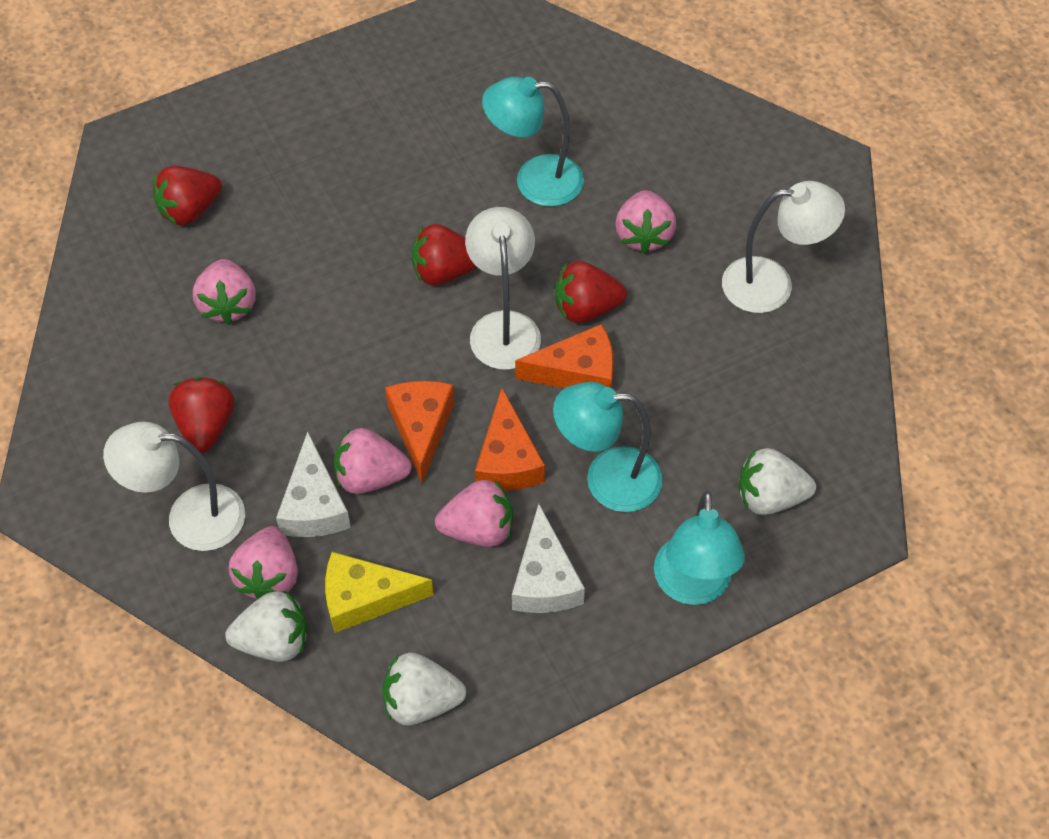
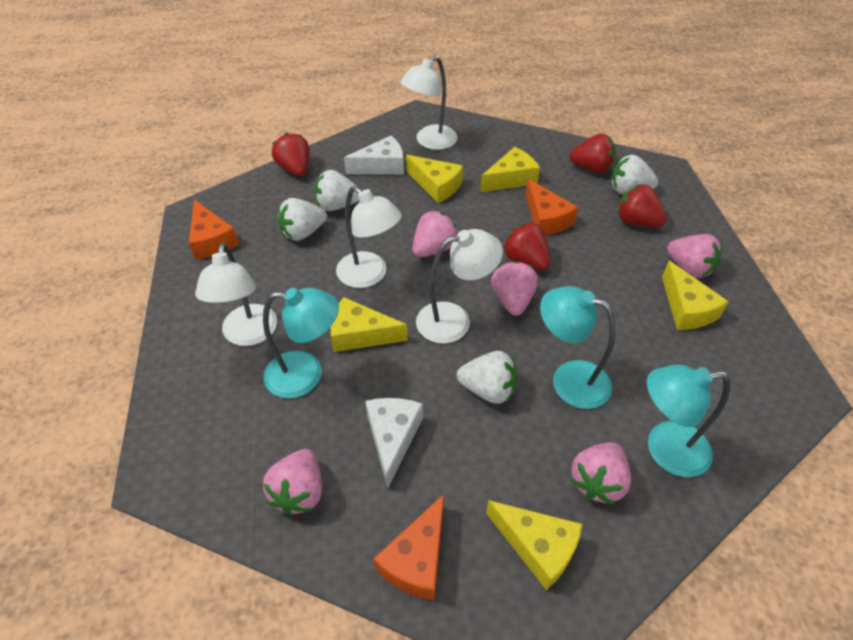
white lamp: 3 -> 4
white strawberry: 3 -> 4
yellow cheese: 1 -> 5

